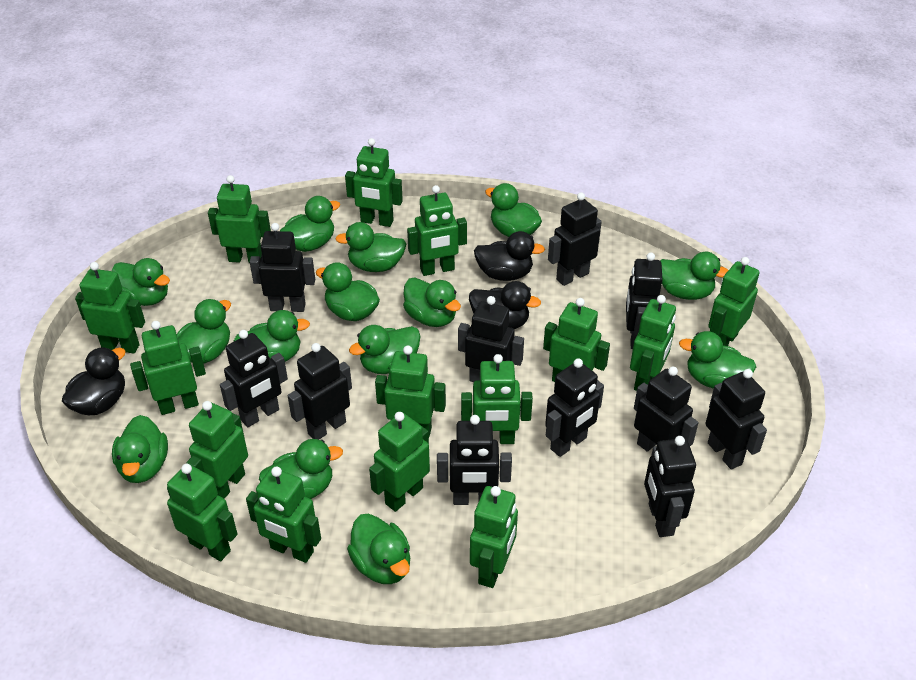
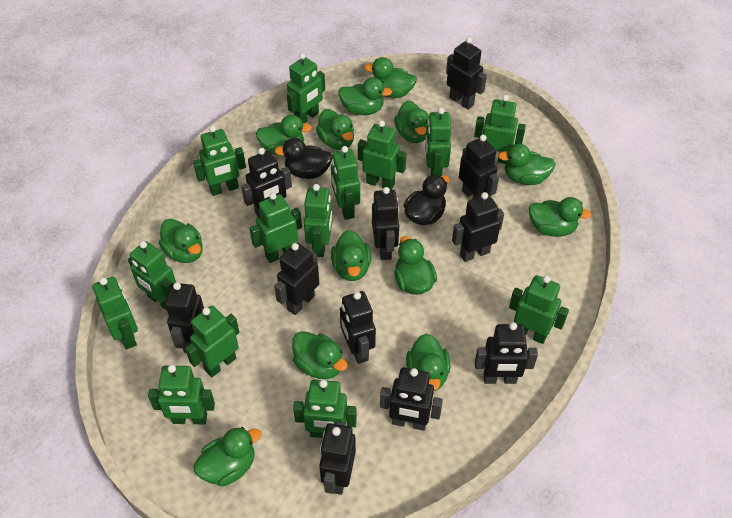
black duck: 3 -> 2
green duck: 14 -> 13
green robot: 15 -> 14

